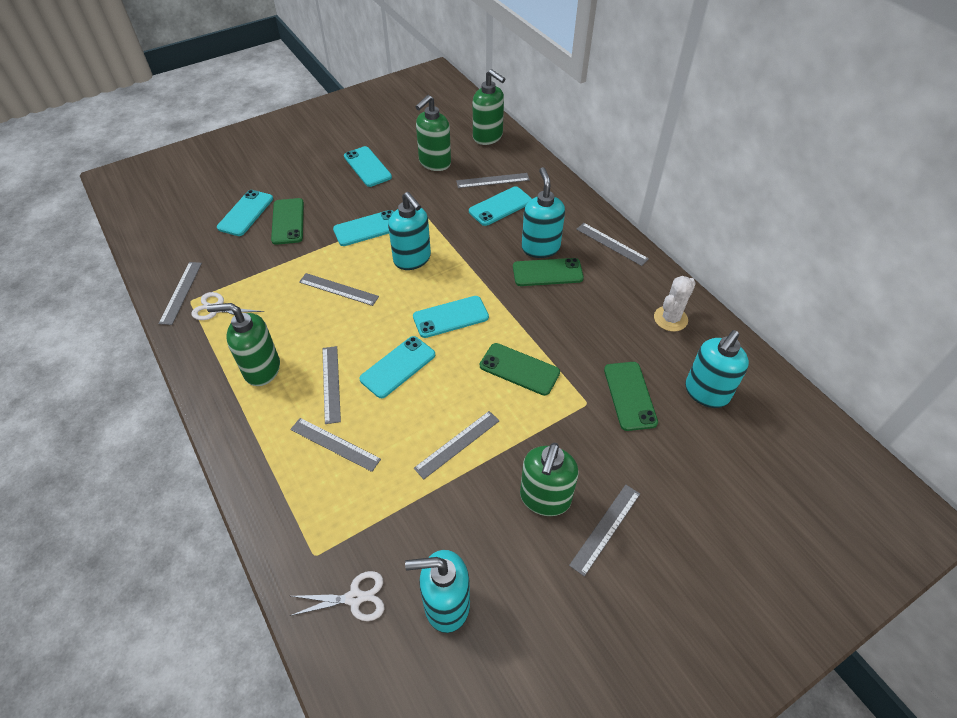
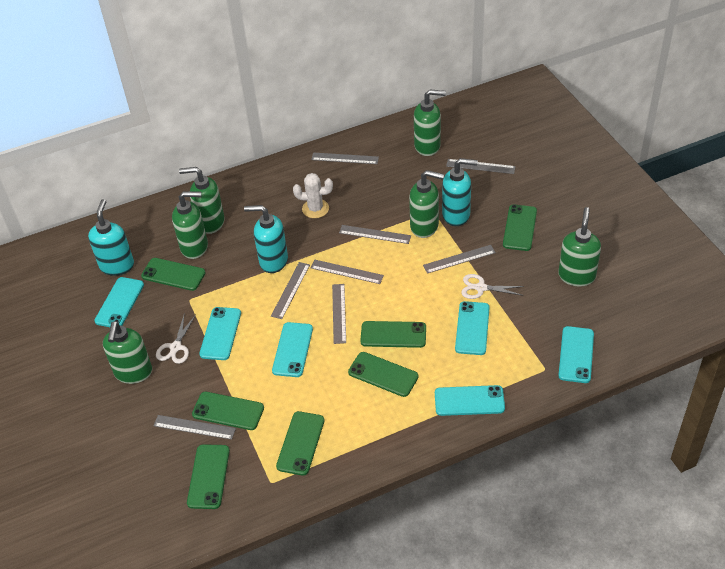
green phone: 4 -> 7
green soap dispenser: 4 -> 6
turquoise soap dispenser: 4 -> 3

